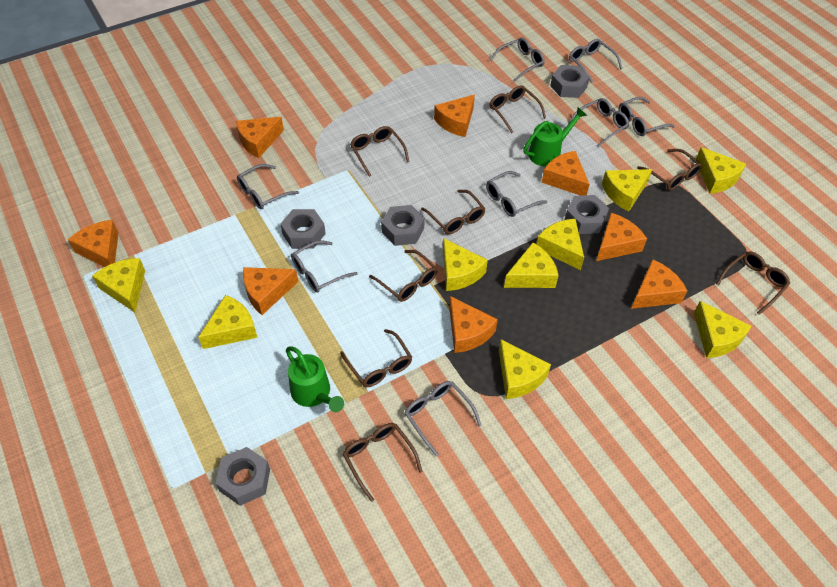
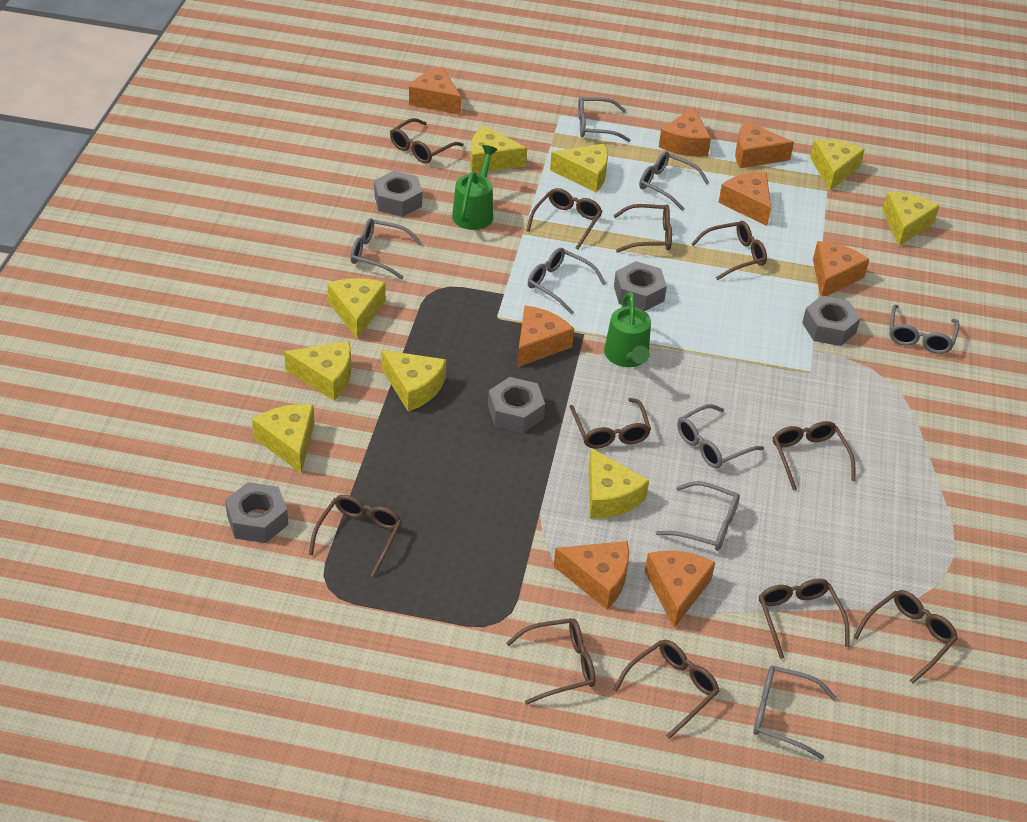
brown glasses: 8 -> 11

